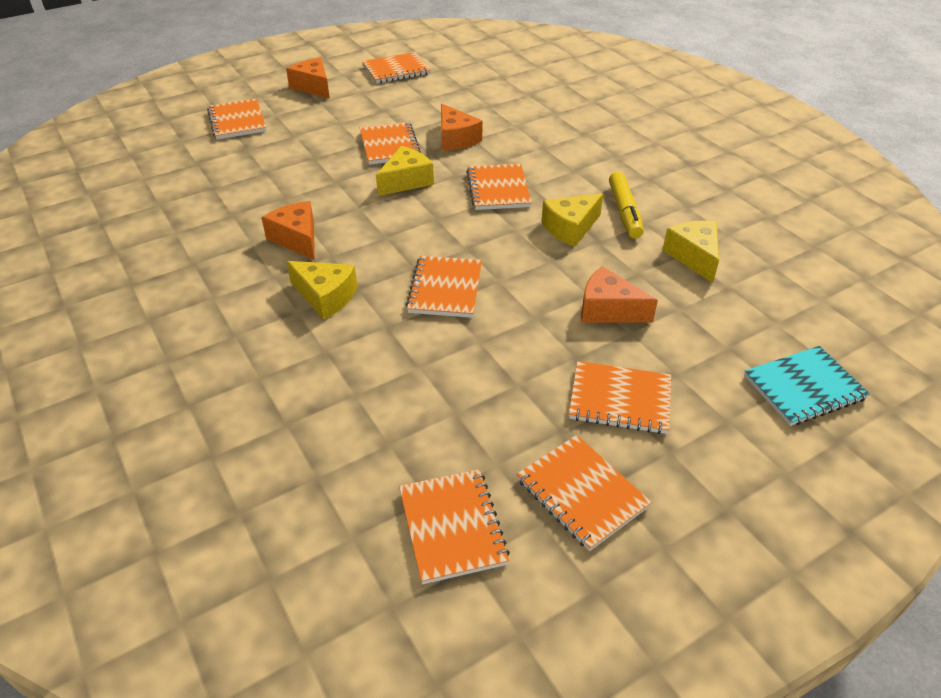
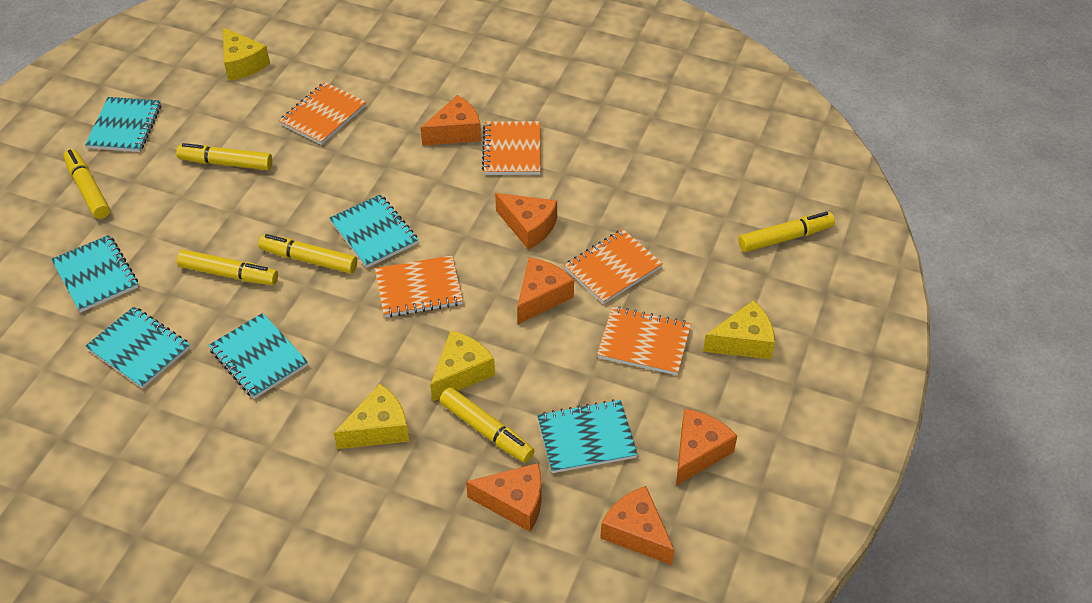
orange cheese: 4 -> 6
orange notebook: 8 -> 5
turquoise notebook: 1 -> 6
yellow marker: 1 -> 6

